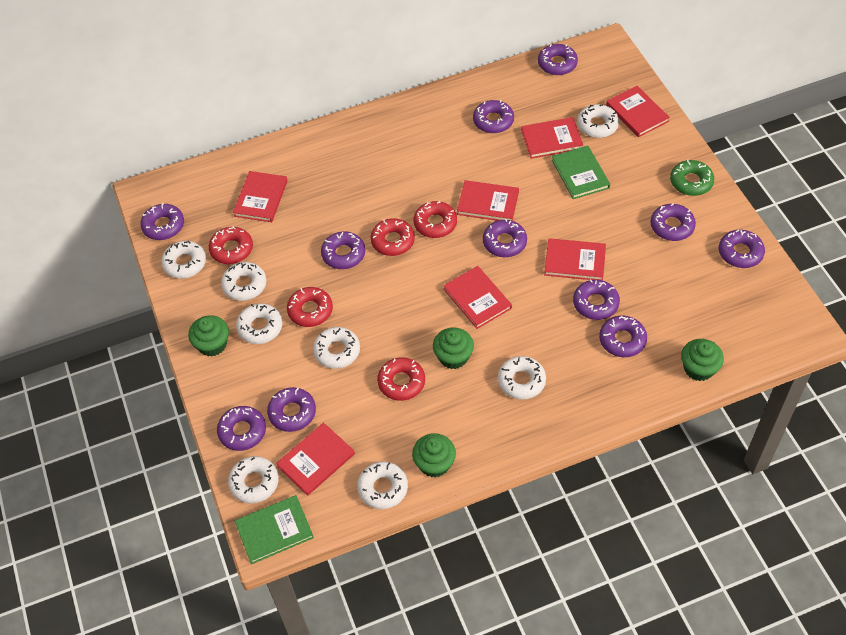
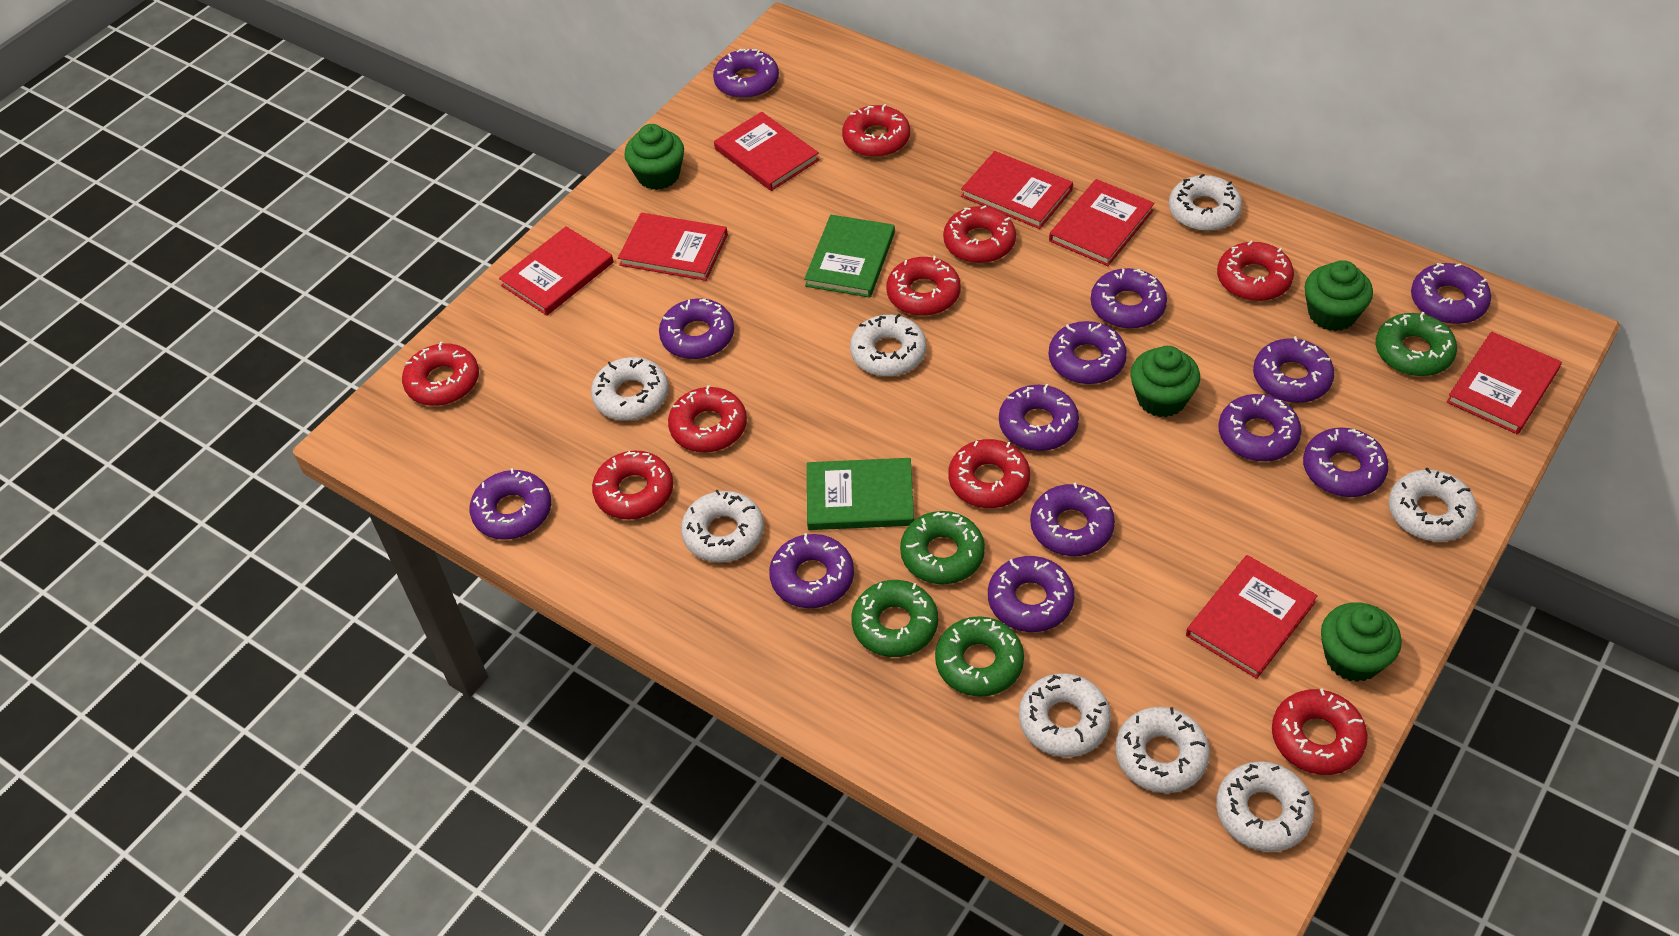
green donut: 1 -> 4
purple donut: 11 -> 13
red donut: 5 -> 9

